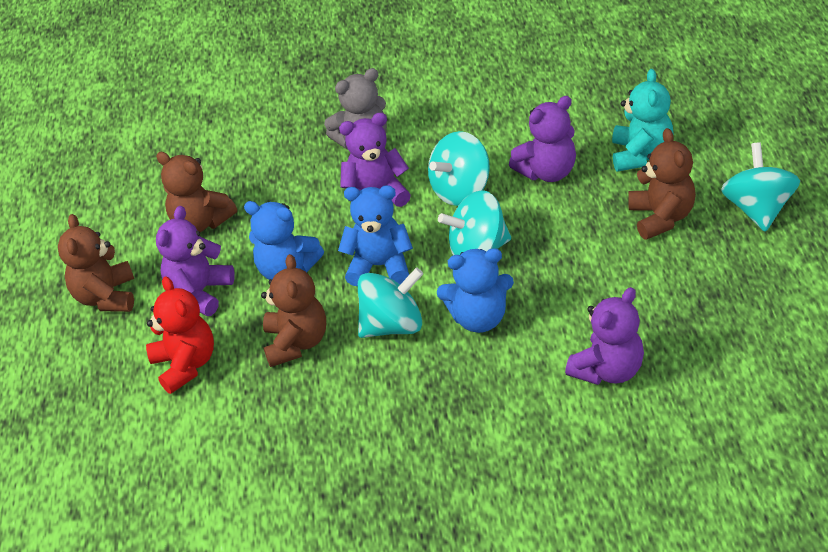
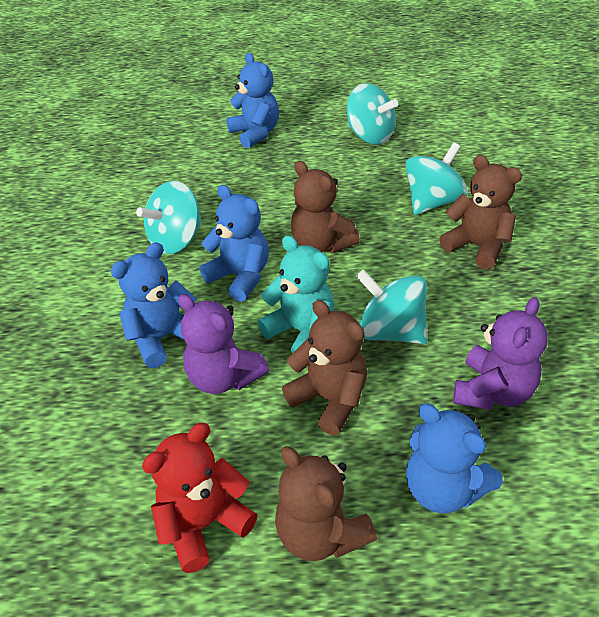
blue teddy bear: 3 -> 4
grey teddy bear: 1 -> 0
purple teddy bear: 4 -> 2

